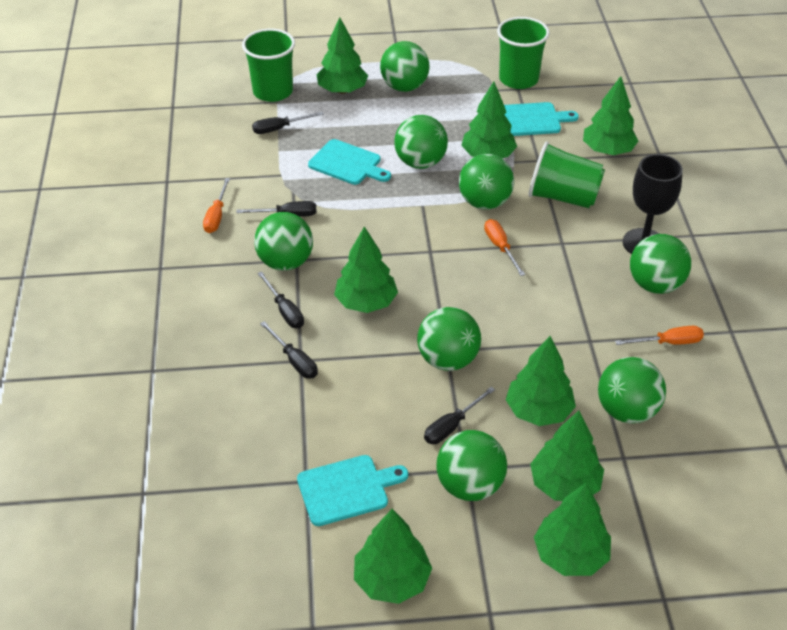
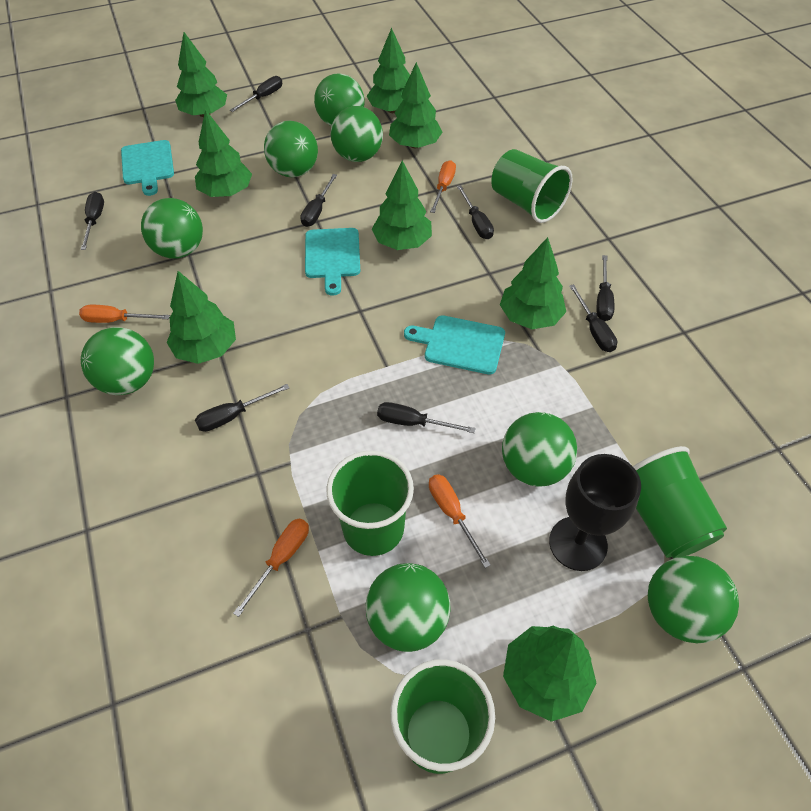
black screwdriver: 5 -> 8
green cup: 3 -> 4
orange screwdriver: 3 -> 4

